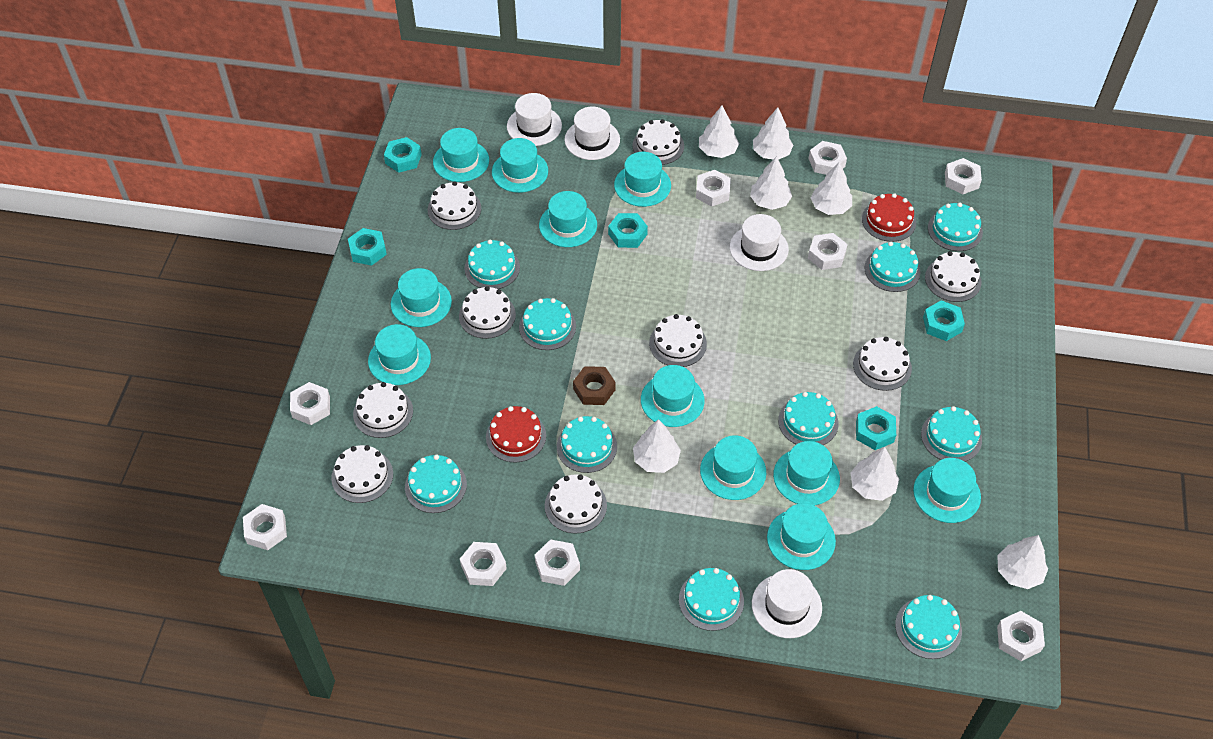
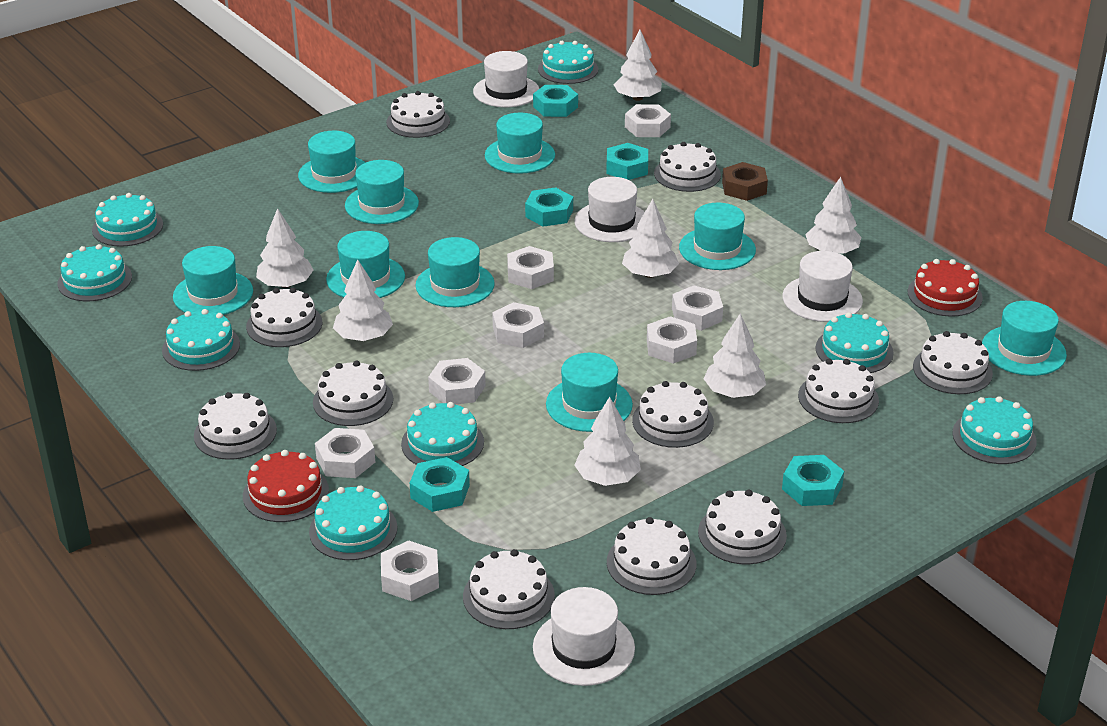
turquoise cake: 10 -> 8
turquoise hat: 11 -> 9
white cake: 9 -> 11
white nut: 9 -> 8

